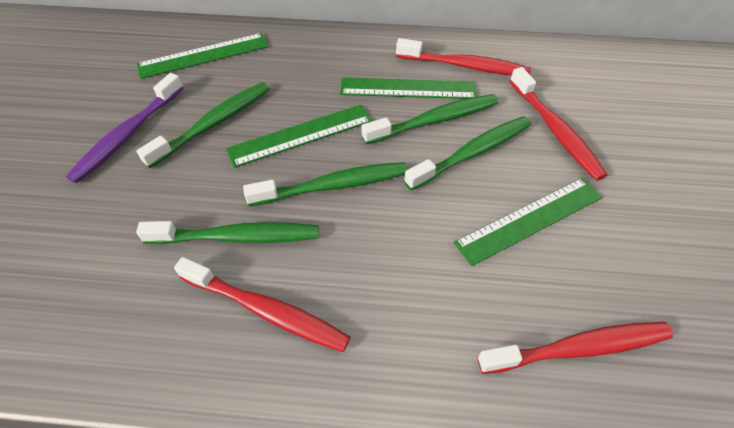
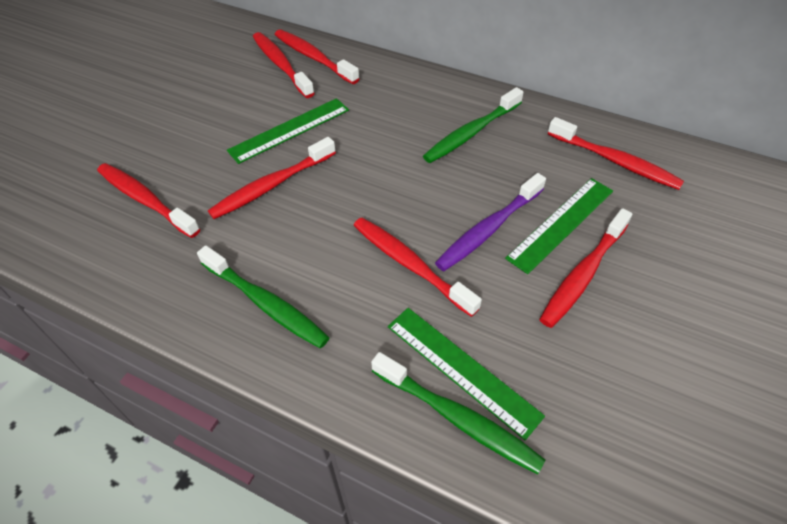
green ruler: 4 -> 3
green toothbrush: 5 -> 3
red toothbrush: 4 -> 7

